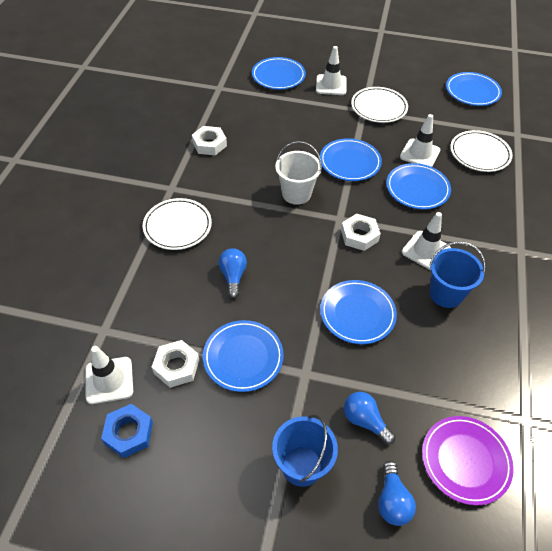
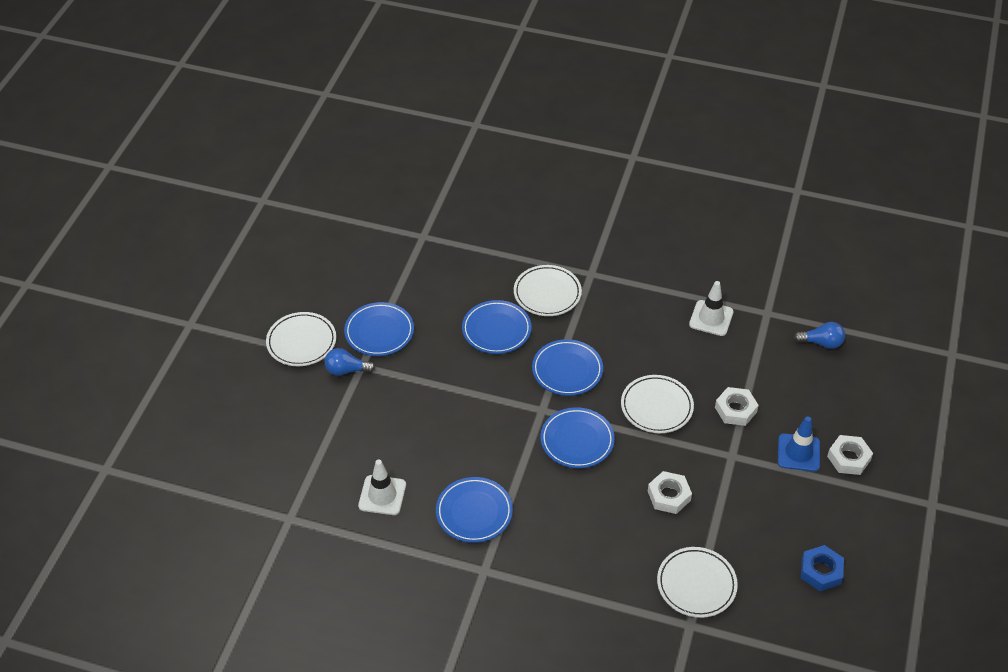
blue bucket: 2 -> 0
blue light bulb: 3 -> 2
blue plate: 6 -> 5
blue traffic cone: 0 -> 1
purple plate: 1 -> 0
white bucket: 1 -> 0
white plate: 3 -> 4
white traffic cone: 4 -> 2

